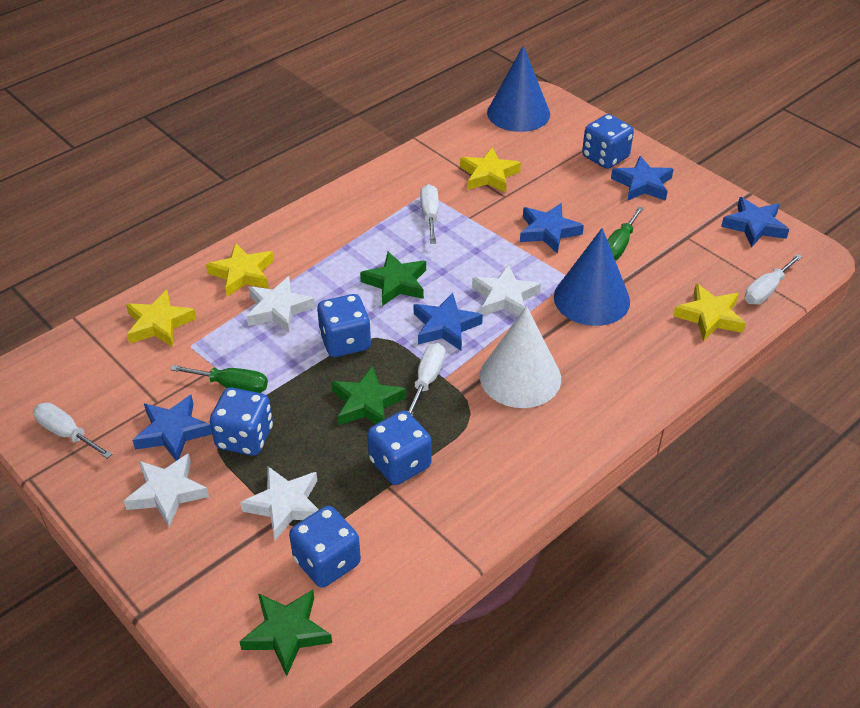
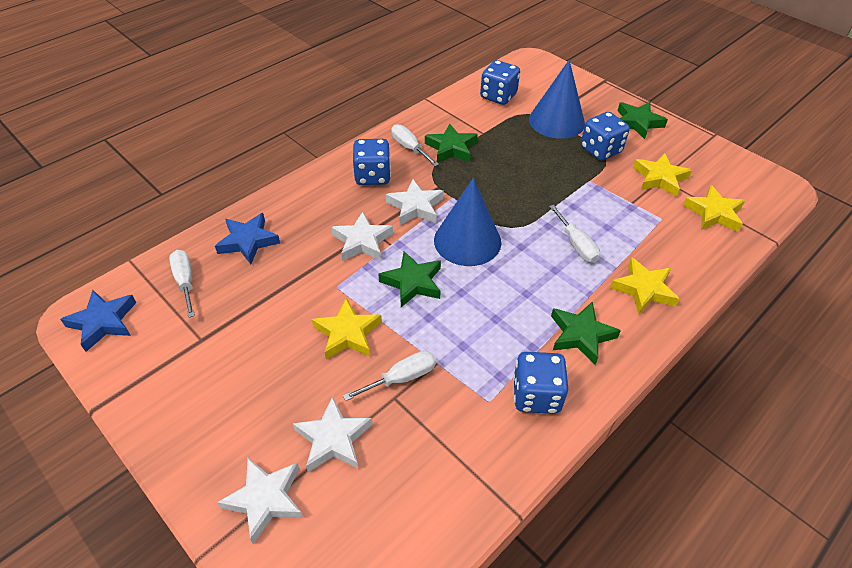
blue dice: 5 -> 4
blue star: 5 -> 2
green screwdriver: 2 -> 0
green star: 3 -> 4
white cone: 1 -> 0

